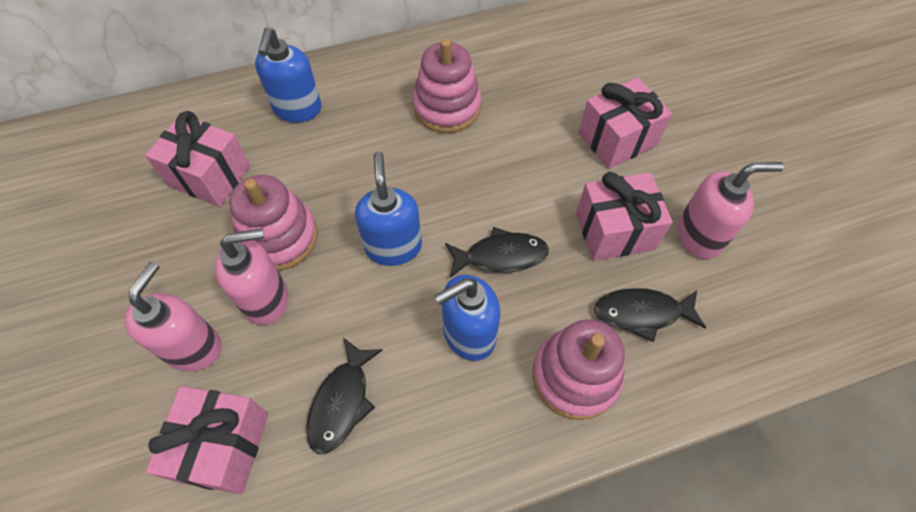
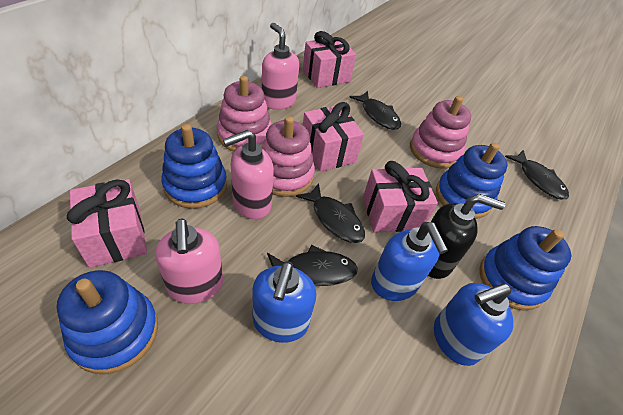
black fish: 3 -> 4
black soap dispenser: 0 -> 1
blue stacking toy: 0 -> 4

